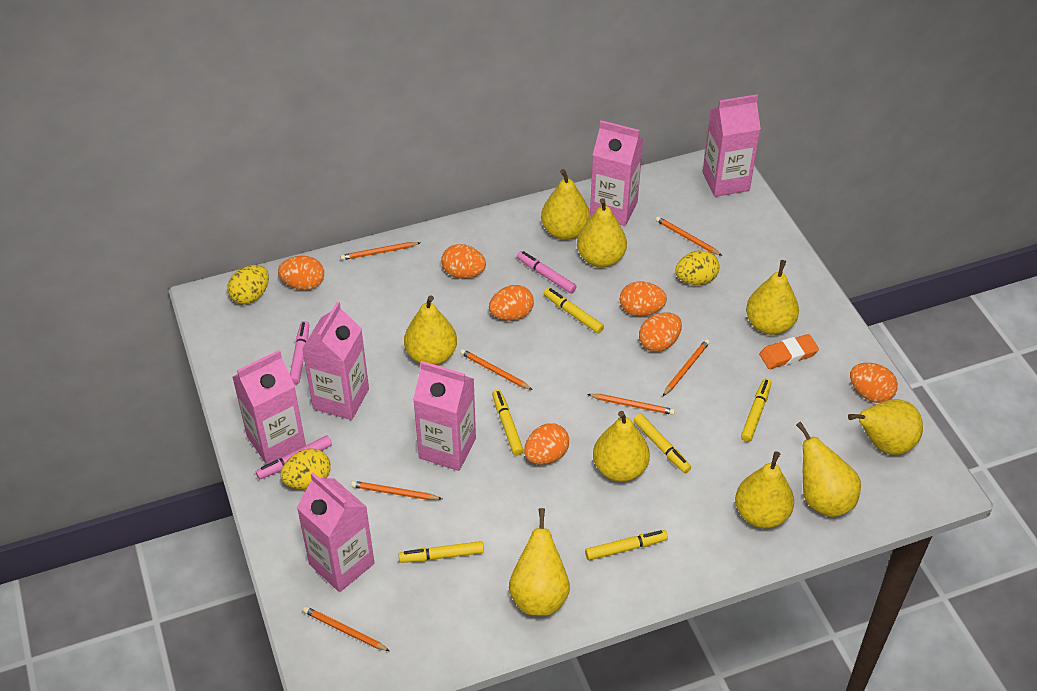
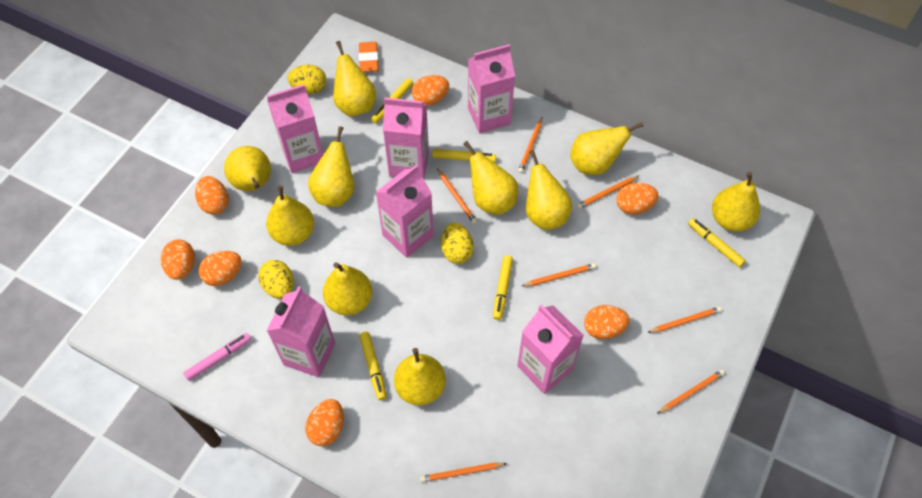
pink marker: 3 -> 1
yellow marker: 6 -> 5
yellow pear: 9 -> 10

